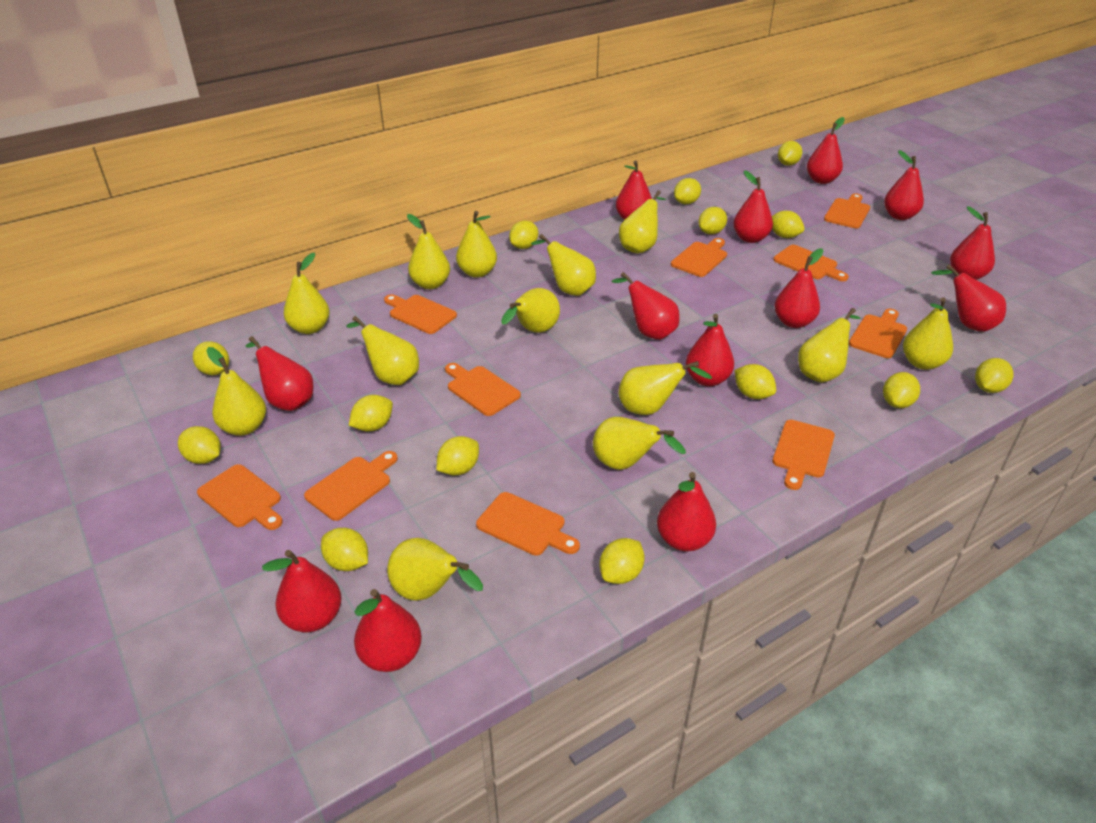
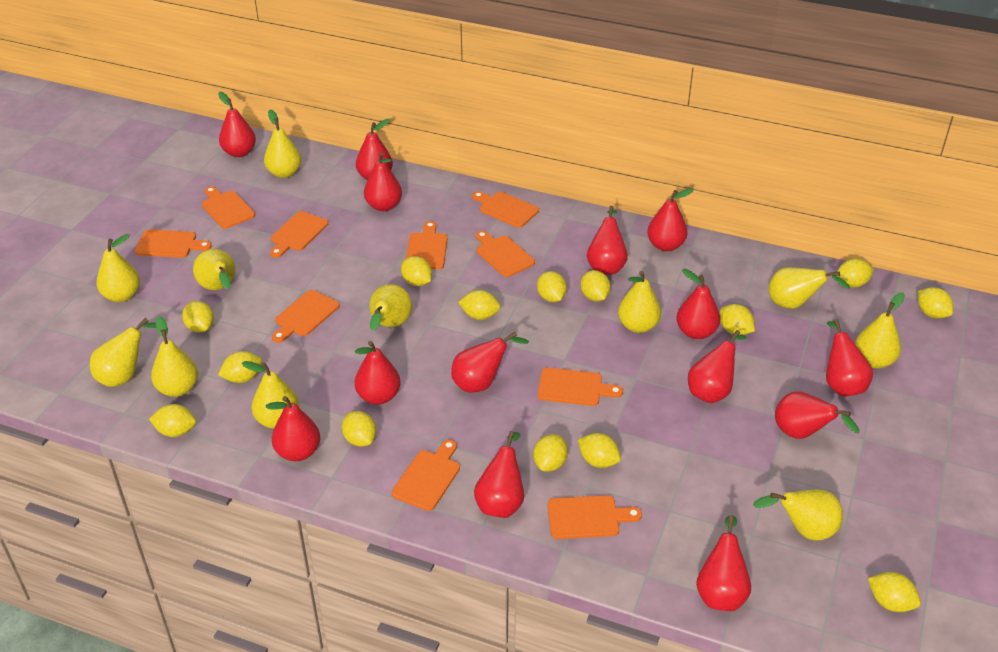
red pear: 13 -> 14
yellow pear: 13 -> 11

